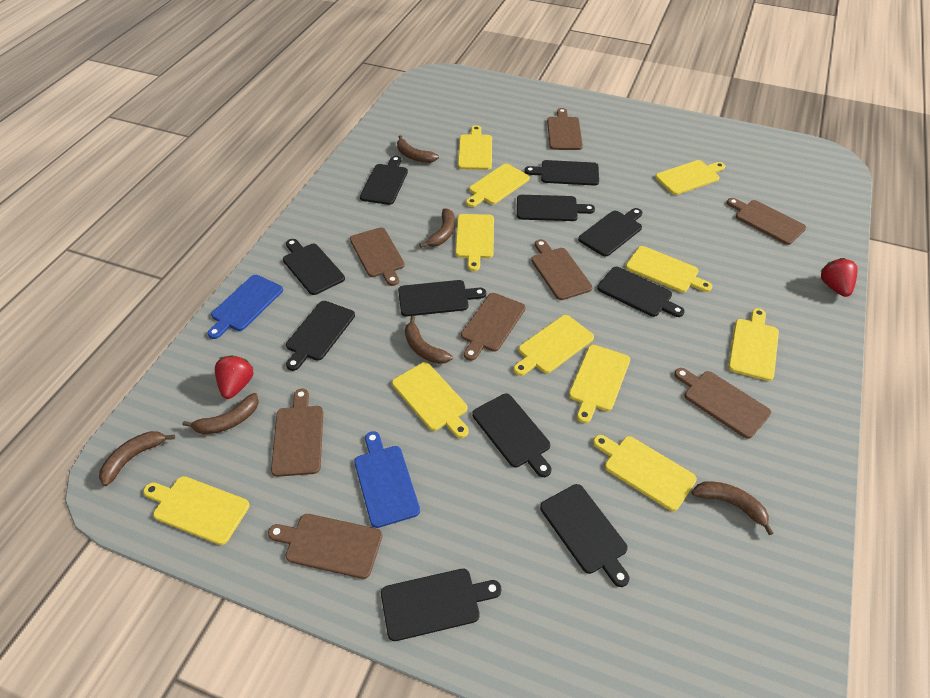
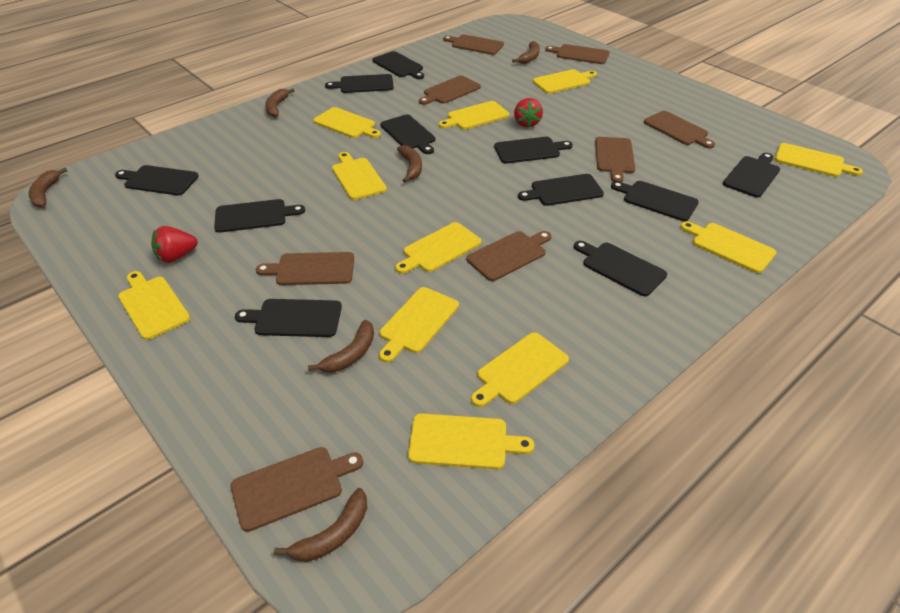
blue cutting board: 2 -> 0

